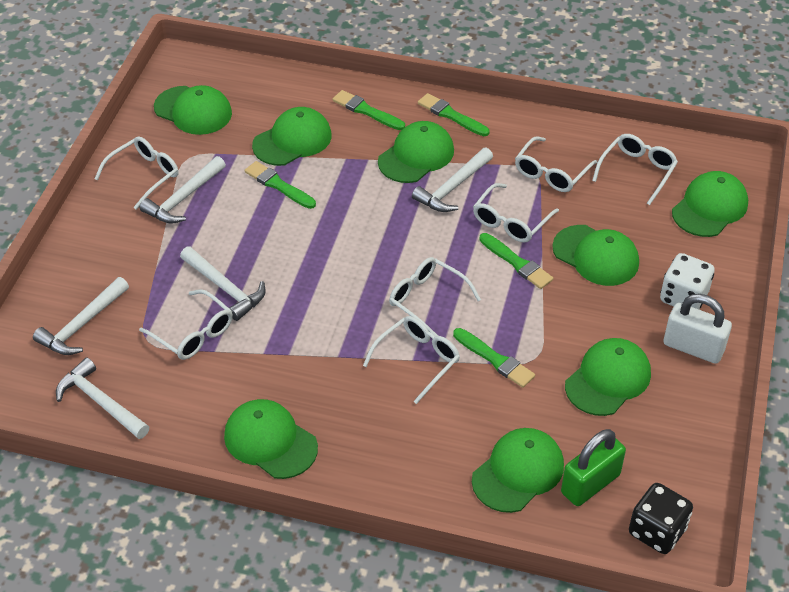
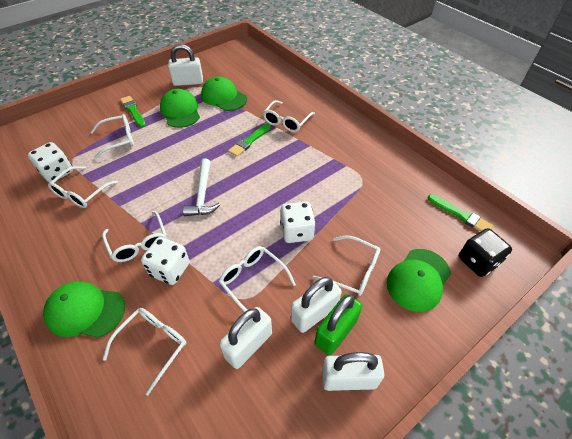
green brush: 5 -> 3
green cap: 8 -> 4
white dice: 1 -> 3
white hammer: 5 -> 1
white padlock: 1 -> 4

